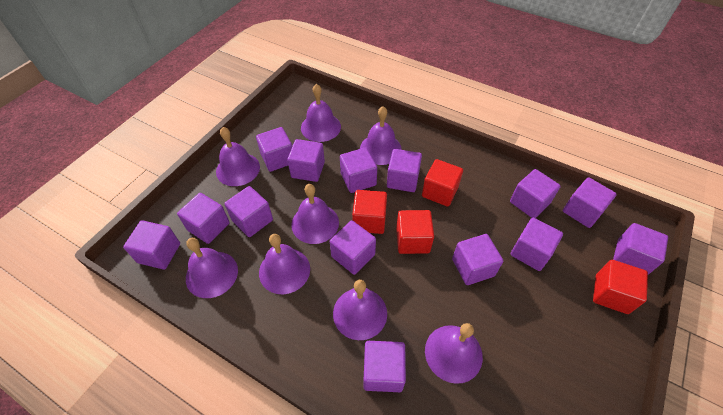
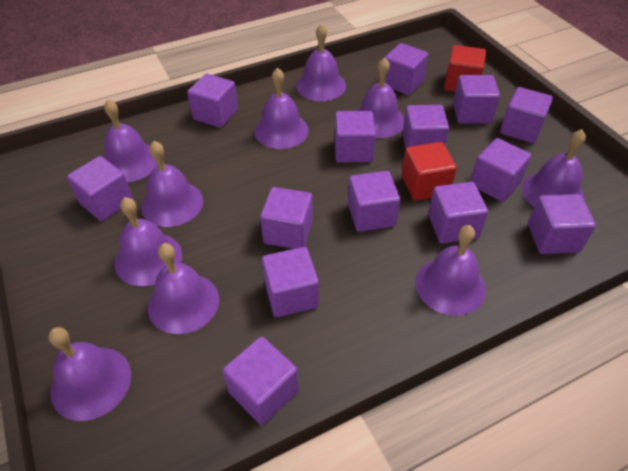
purple bell: 8 -> 10
red cube: 4 -> 2

